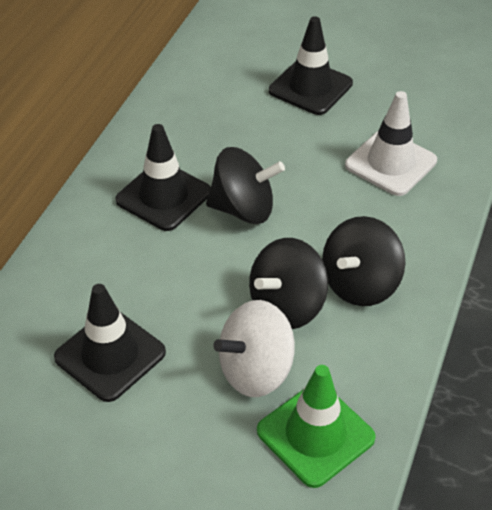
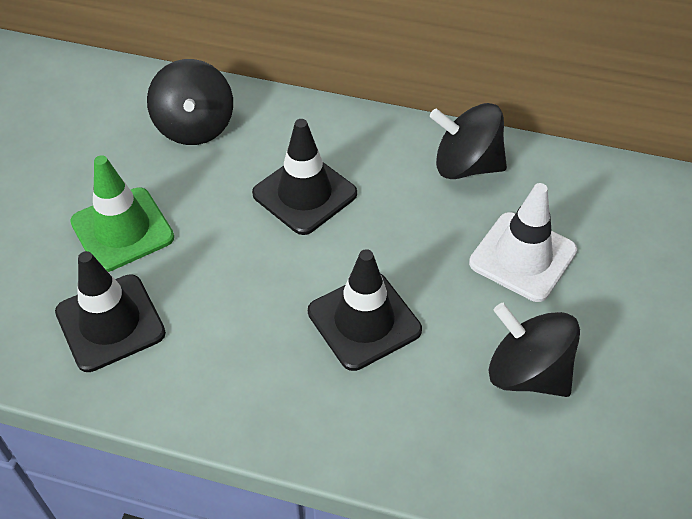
white spinning top: 1 -> 0

